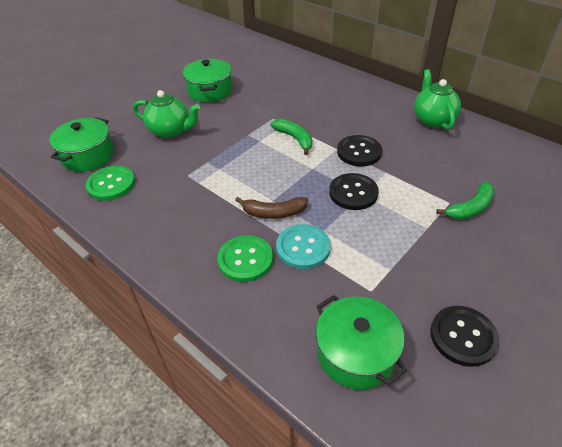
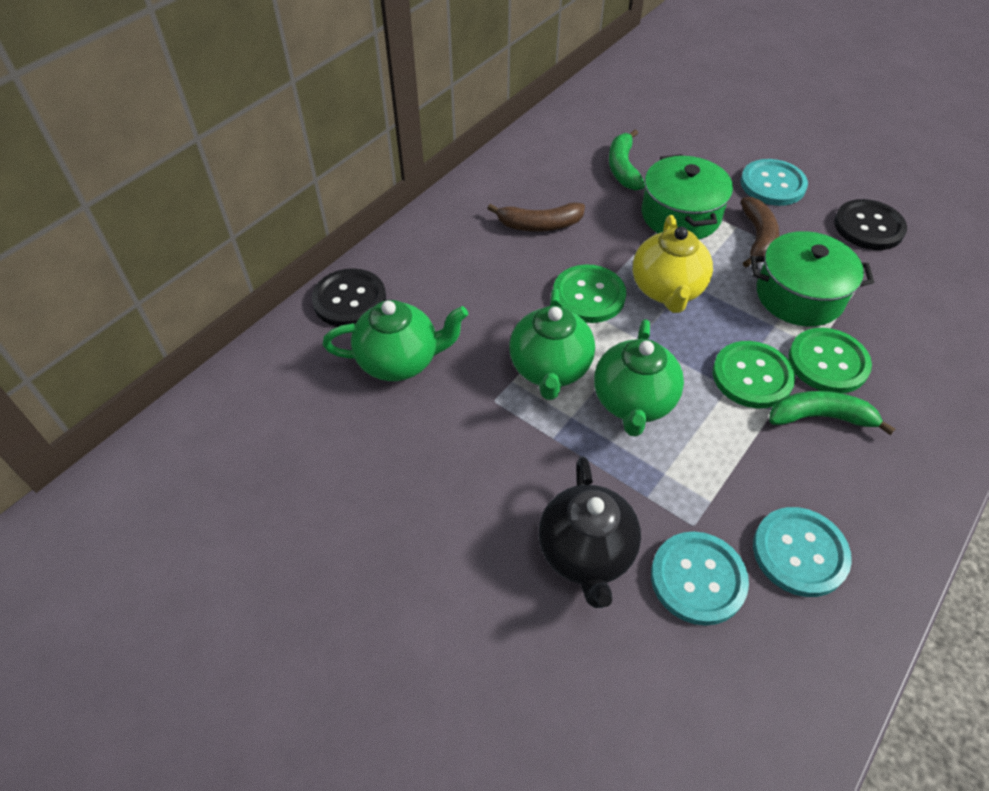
black button: 3 -> 2
black teapot: 0 -> 1
brown banana: 1 -> 2
green button: 2 -> 3
green pot: 3 -> 2
green teapot: 2 -> 3
turquoise button: 1 -> 3
yellow teapot: 0 -> 1

